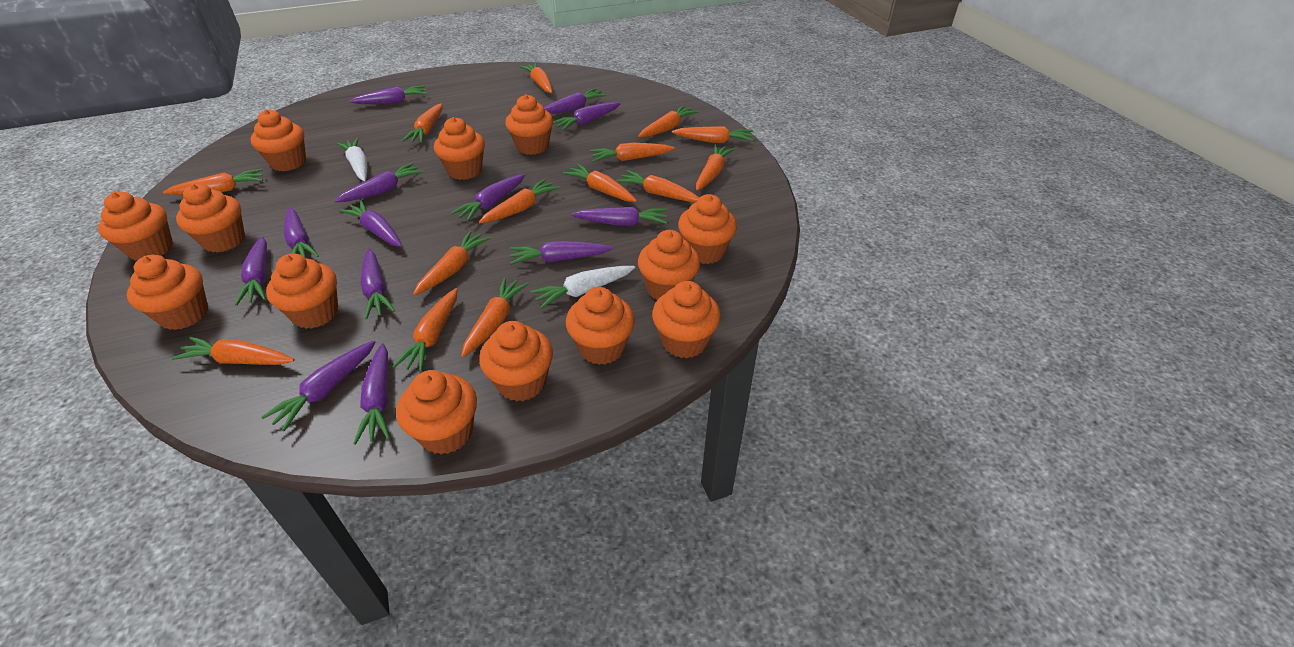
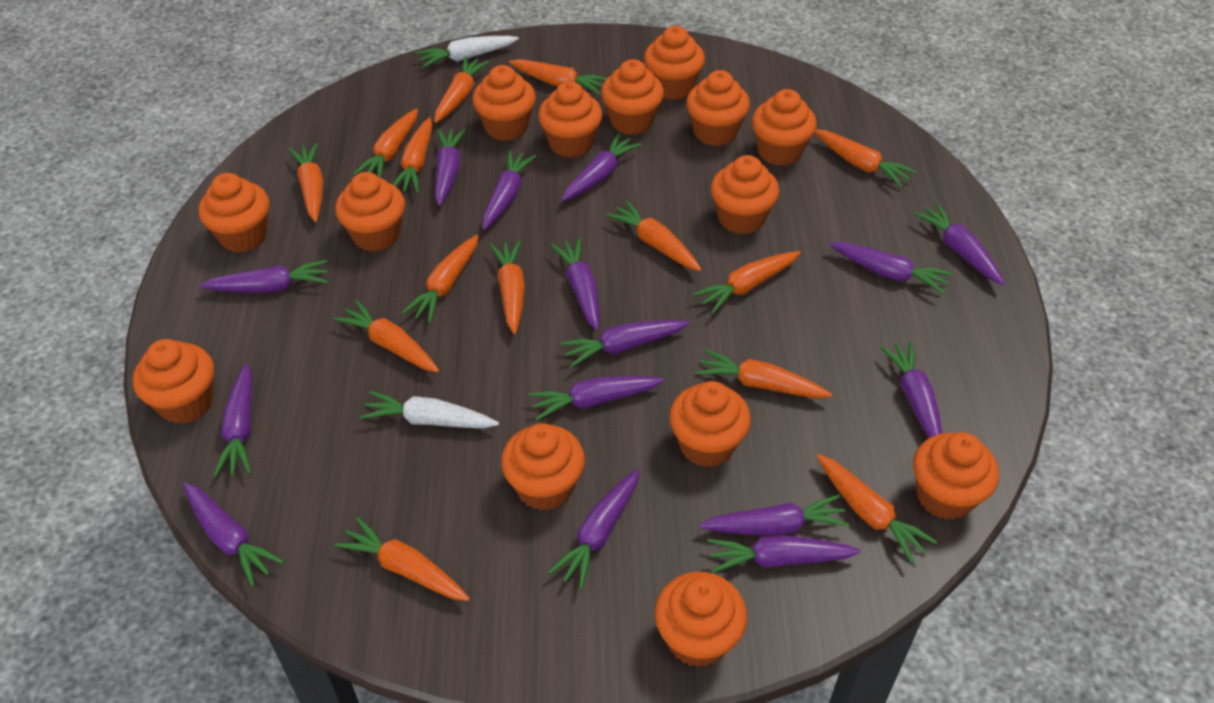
orange cupcake: 13 -> 14
purple carrot: 13 -> 15

